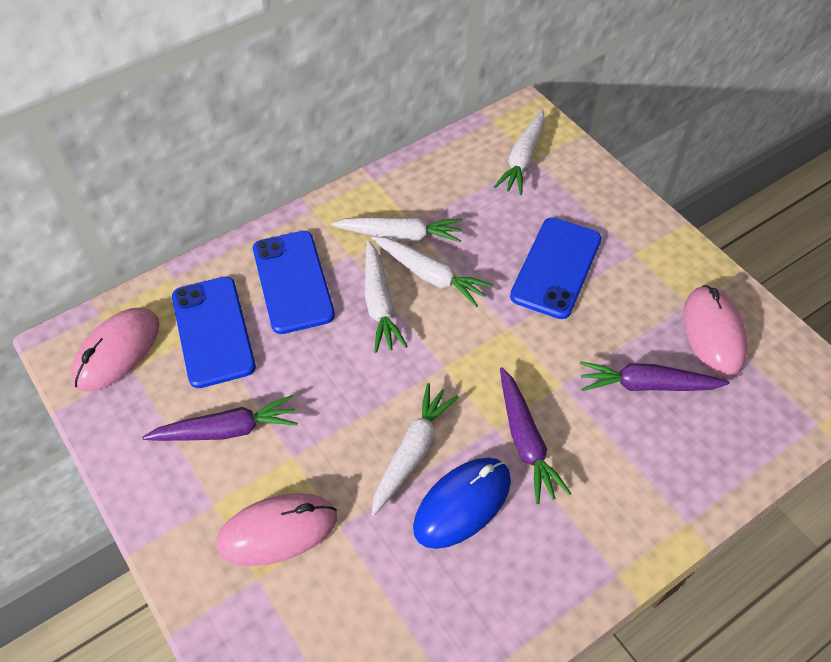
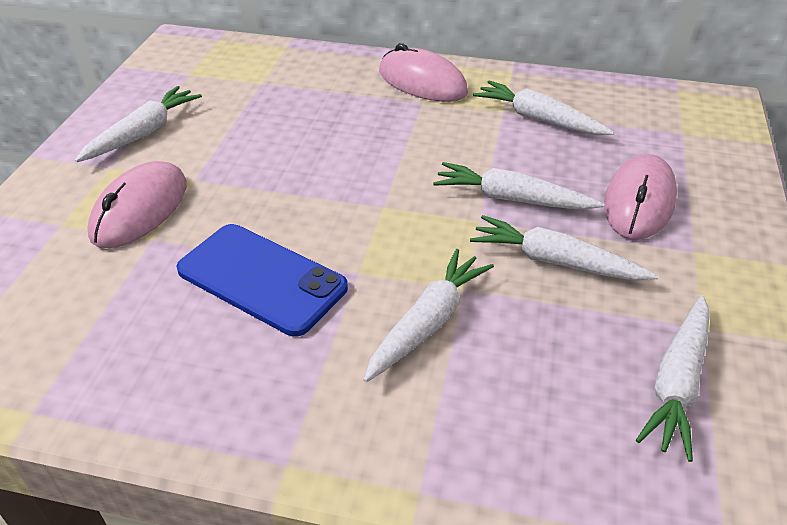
blue mouse: 1 -> 0
blue phone: 3 -> 1
purple carrot: 3 -> 0
white carrot: 5 -> 6

